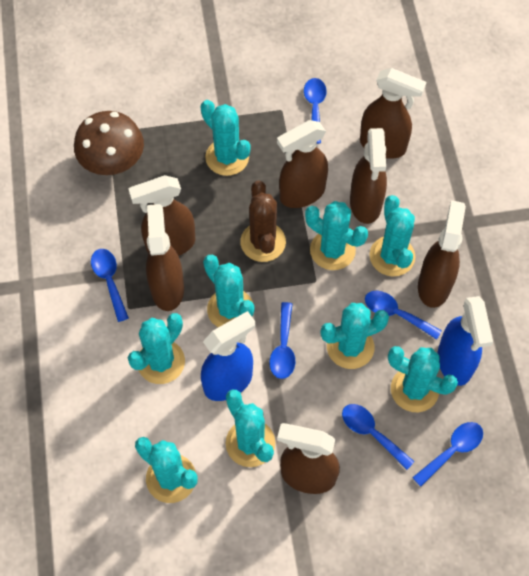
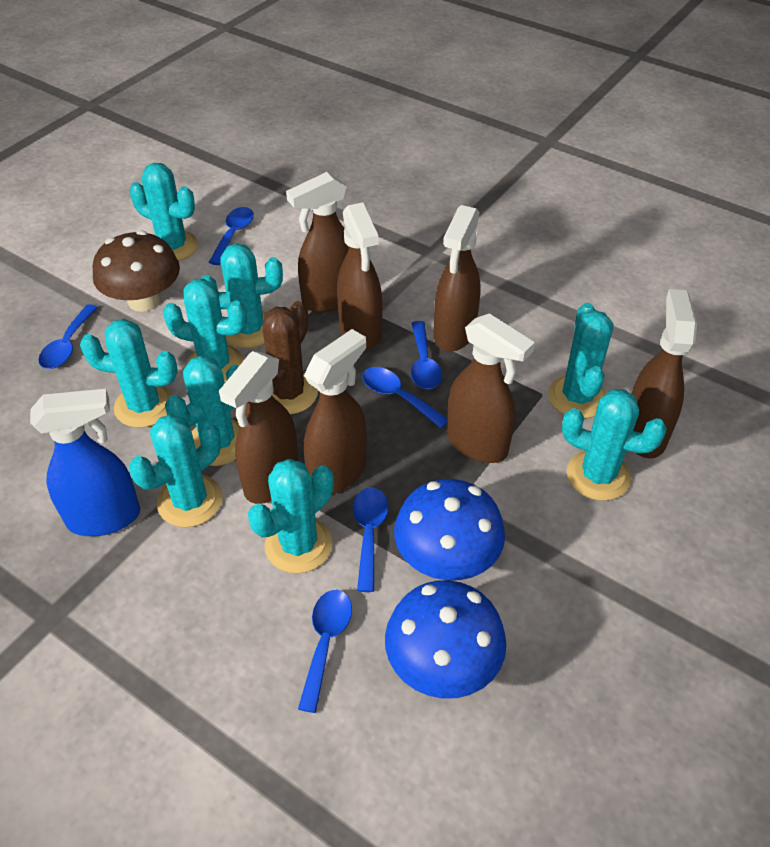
blue mushroom: 0 -> 2
blue spray bottle: 2 -> 1

